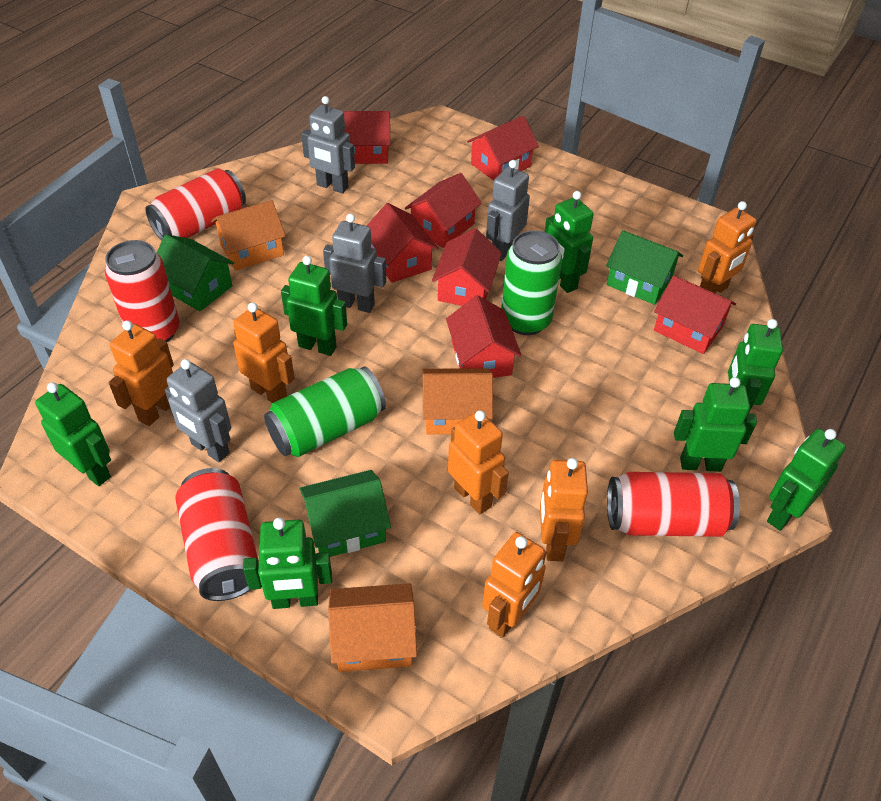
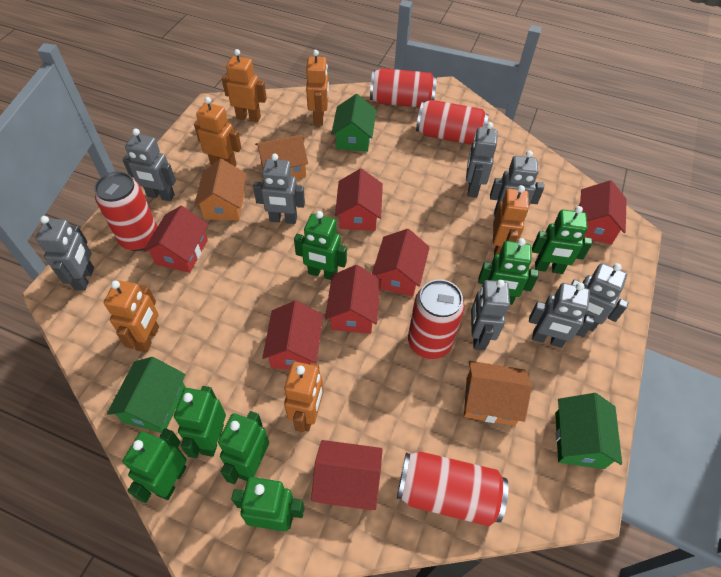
green can: 2 -> 0
grey robot: 4 -> 8
red can: 4 -> 5

